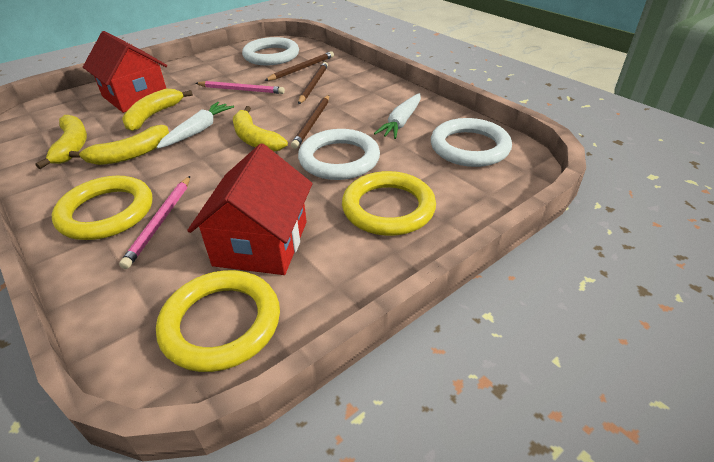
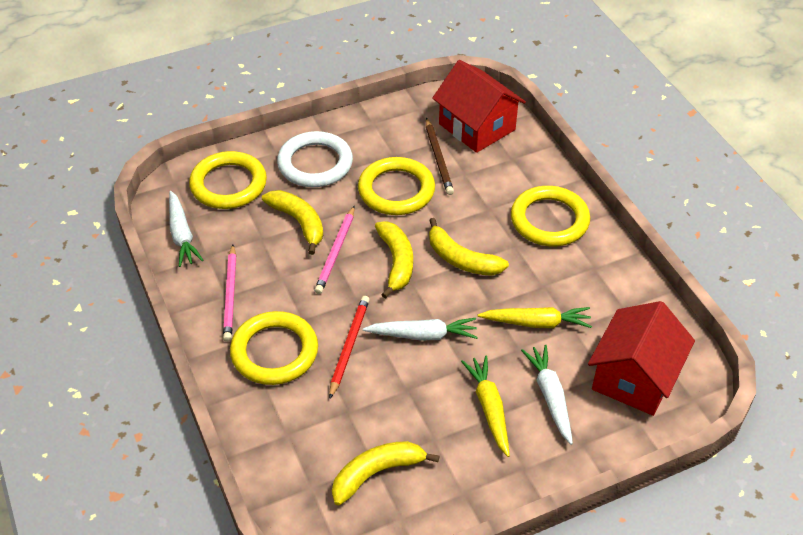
brown pencil: 3 -> 1
red pencil: 0 -> 1
white carrot: 2 -> 3
white ring: 3 -> 1
yellow carrot: 0 -> 2
yellow ring: 3 -> 4

